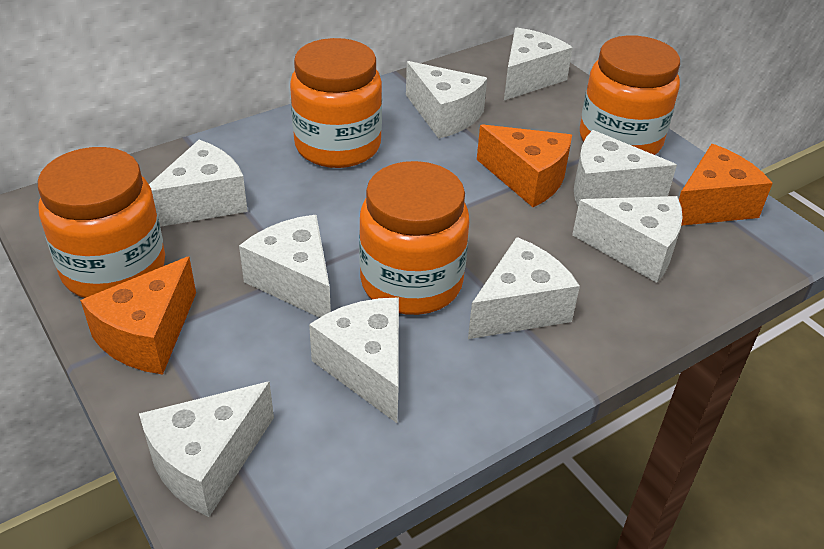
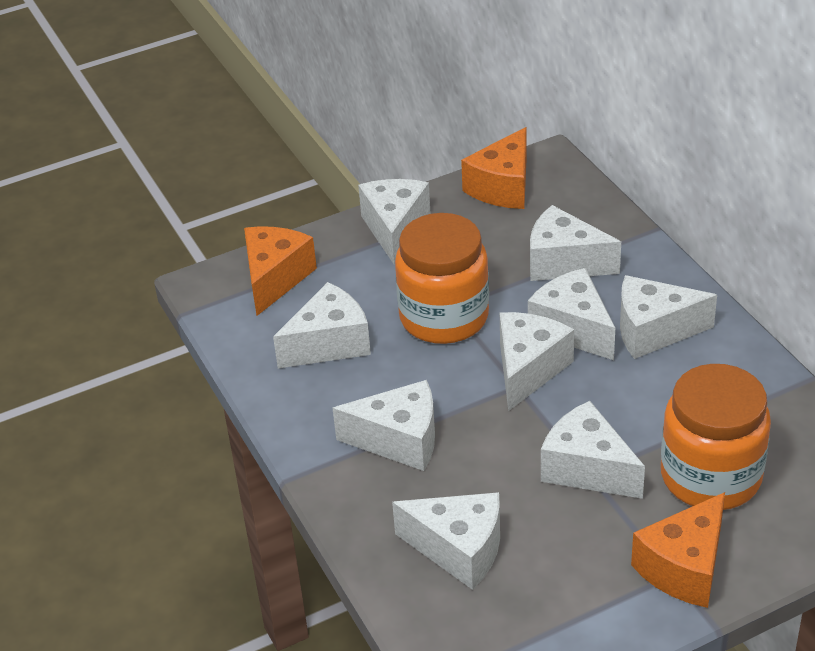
orange jar: 4 -> 2

